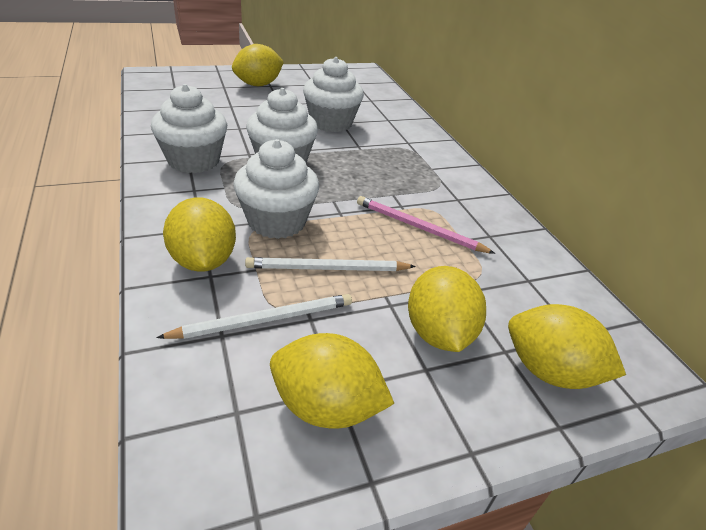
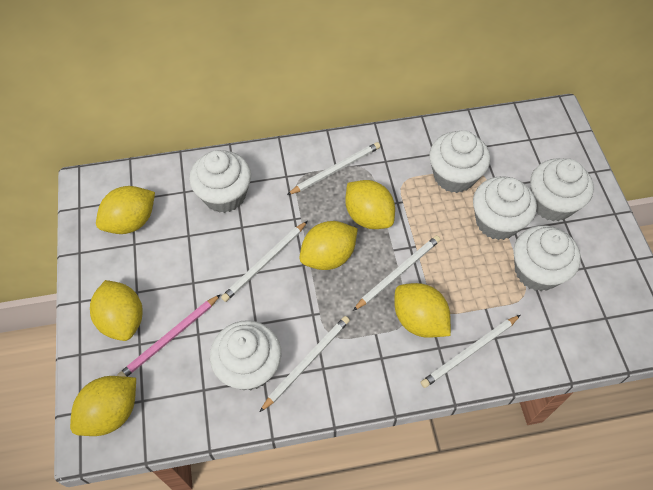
white cupcake: 4 -> 6
white pencil: 2 -> 5
yellow lemon: 5 -> 6

